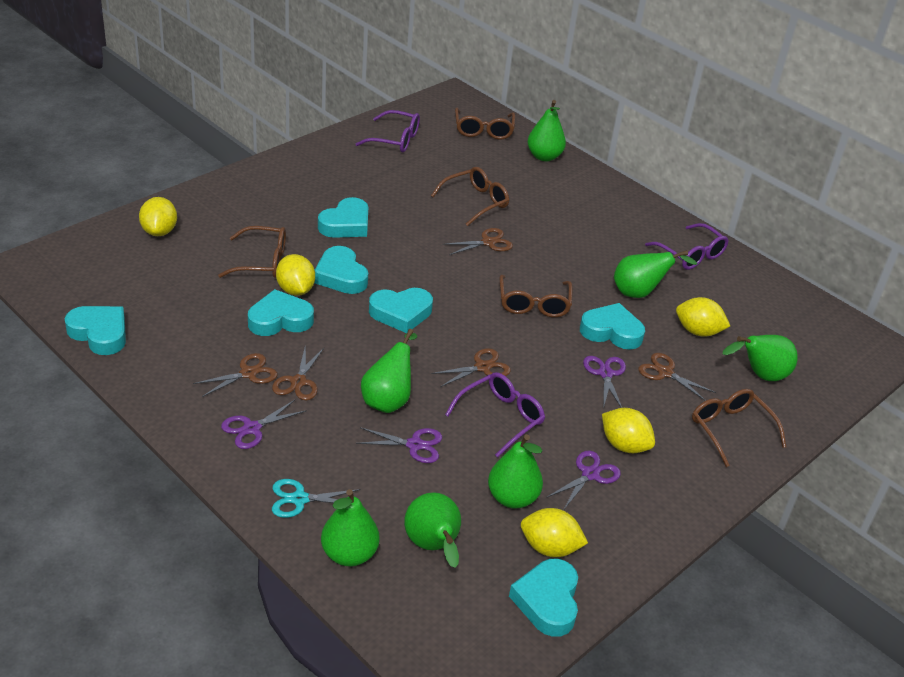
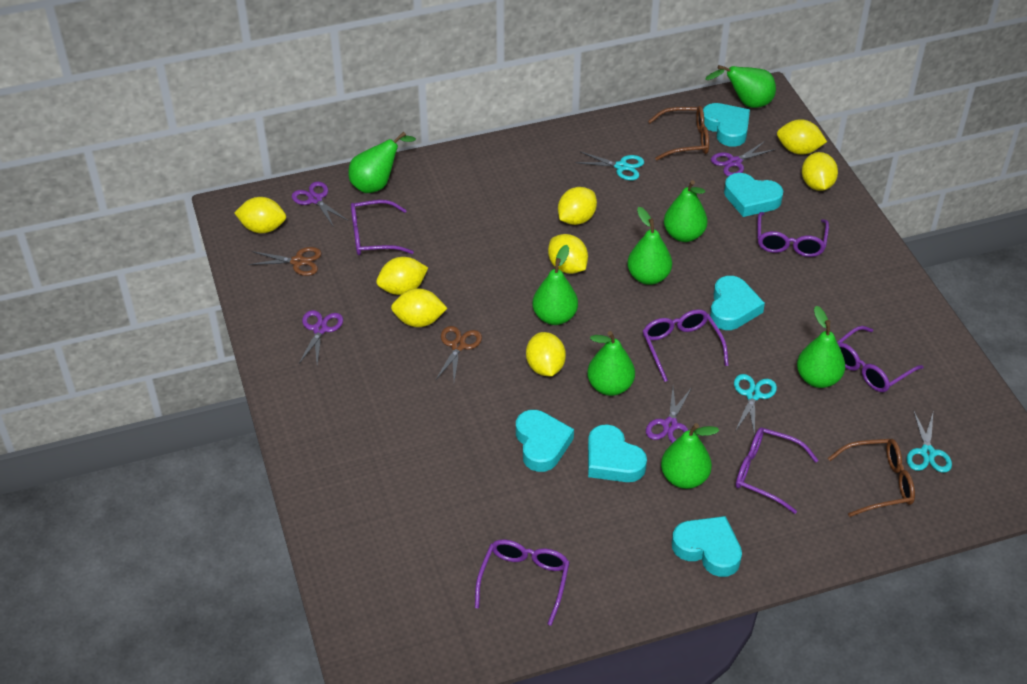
brown glasses: 5 -> 2
brown scissors: 5 -> 2
green pear: 7 -> 8
purple glasses: 3 -> 6
turquoise heart: 7 -> 6
turquoise scissors: 1 -> 3
yellow lemon: 5 -> 8

